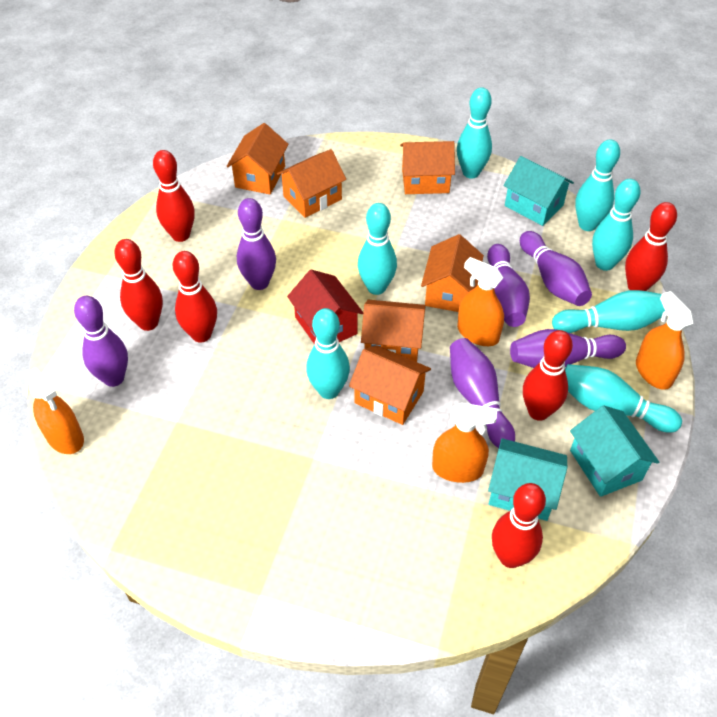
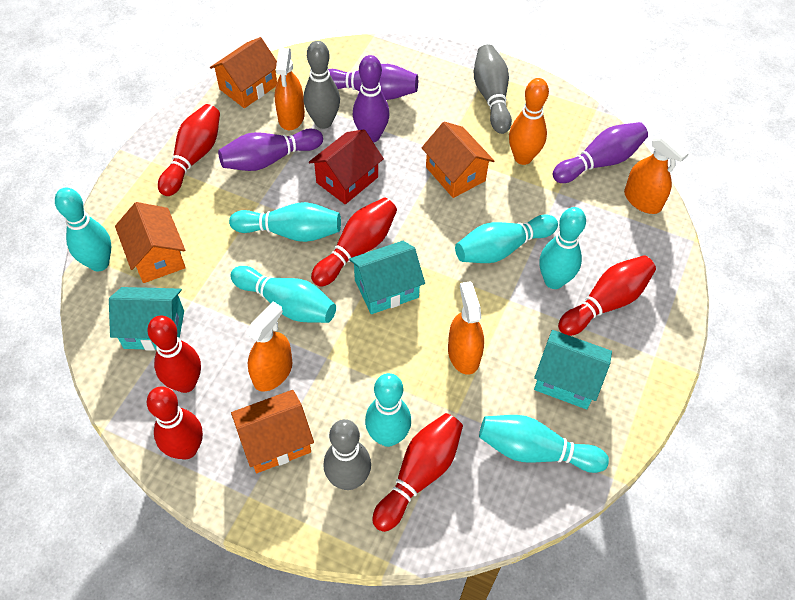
grey bowling pin: 0 -> 3
orange bowling pin: 0 -> 1
orange house: 6 -> 4
purple bowling pin: 6 -> 4

